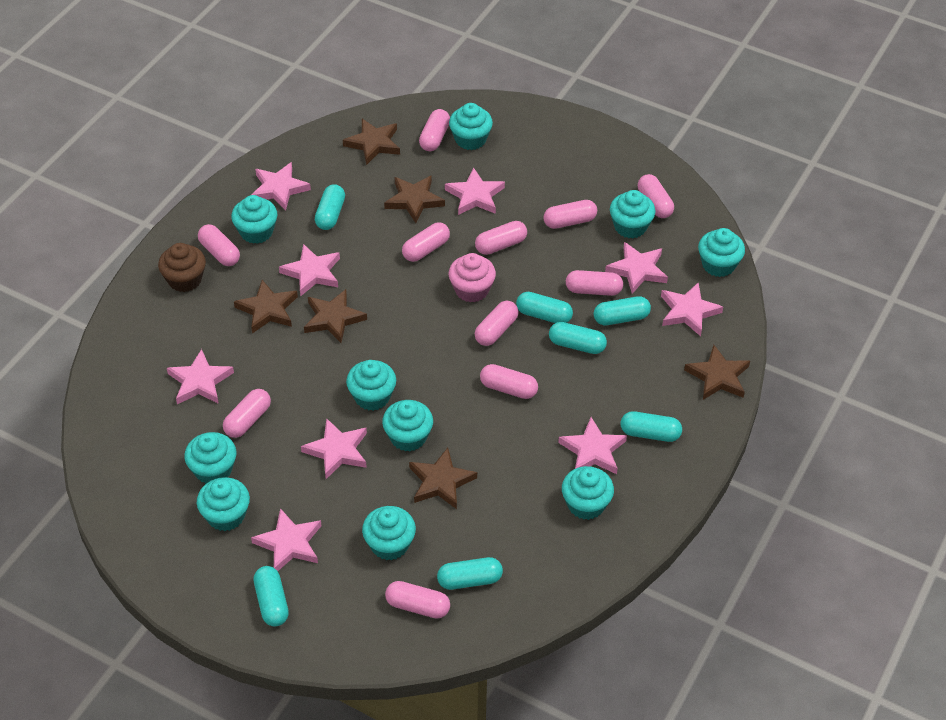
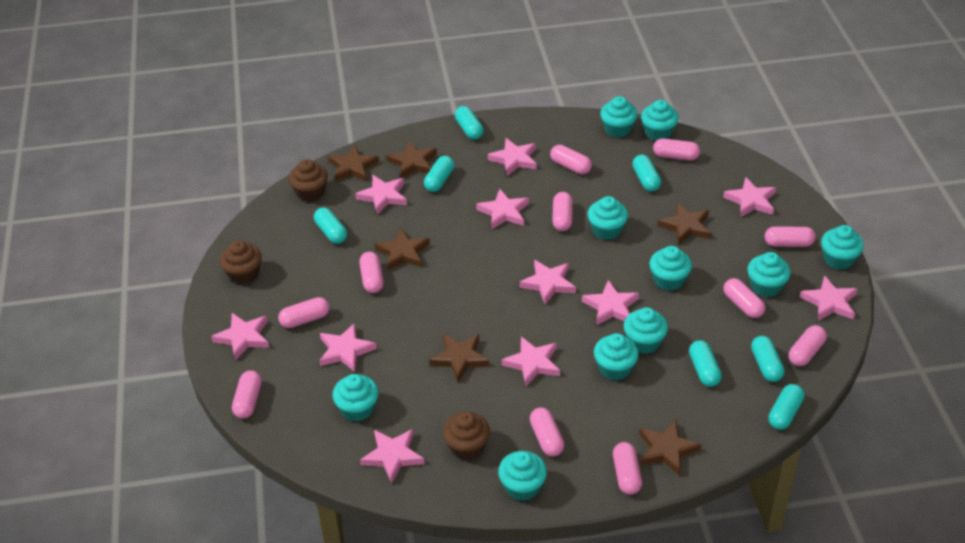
brown cupcake: 1 -> 3
pink cupcake: 1 -> 0
pink star: 9 -> 11

